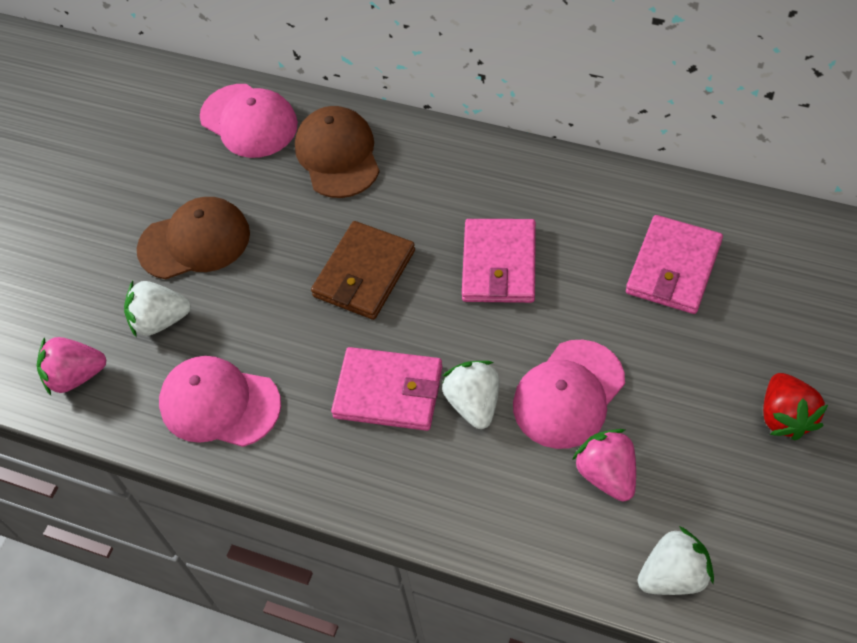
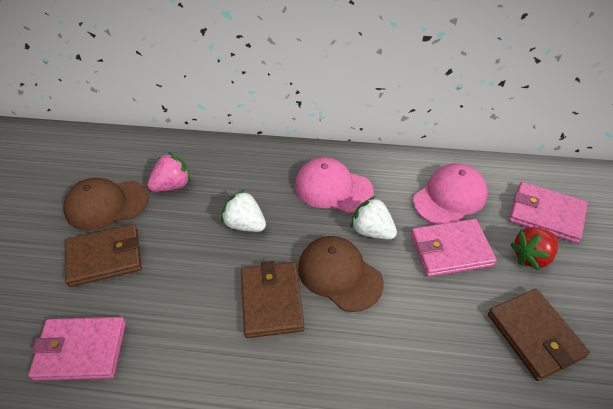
brown wallet: 1 -> 3
pink cap: 3 -> 2
pink strawberry: 2 -> 1
white strawberry: 3 -> 2

